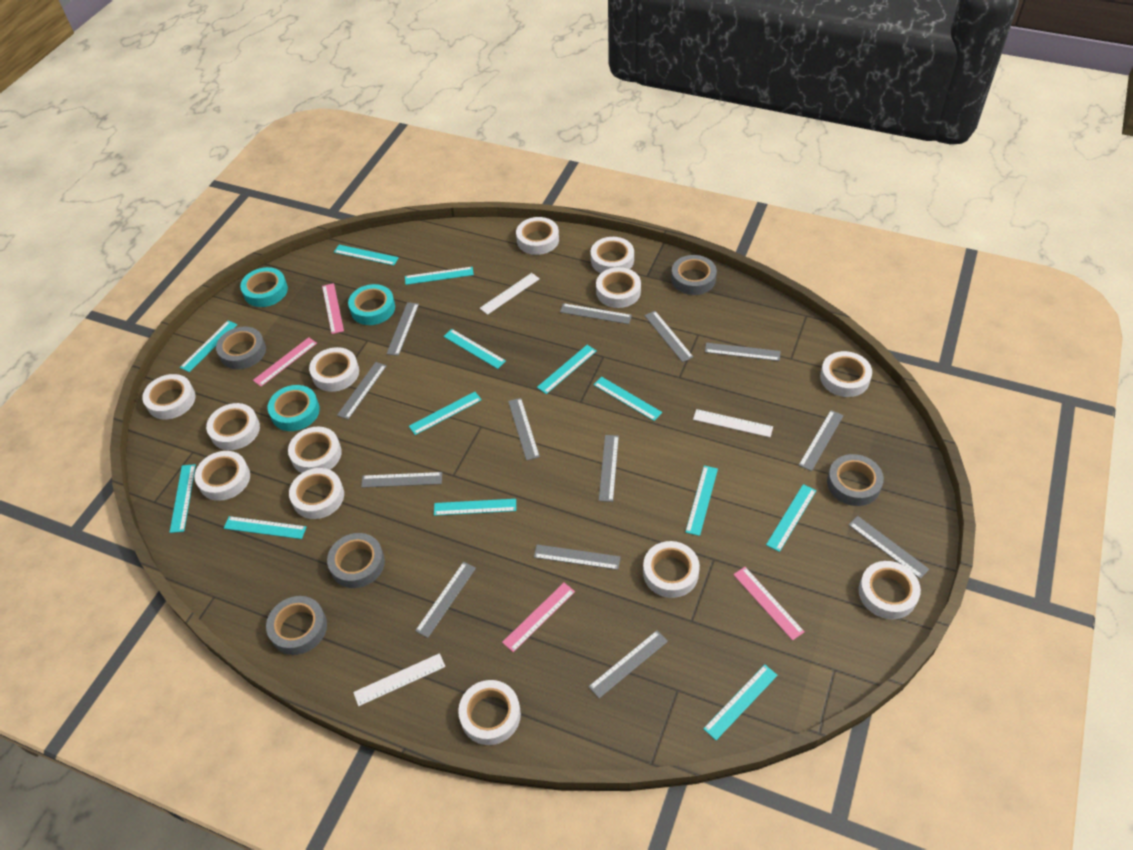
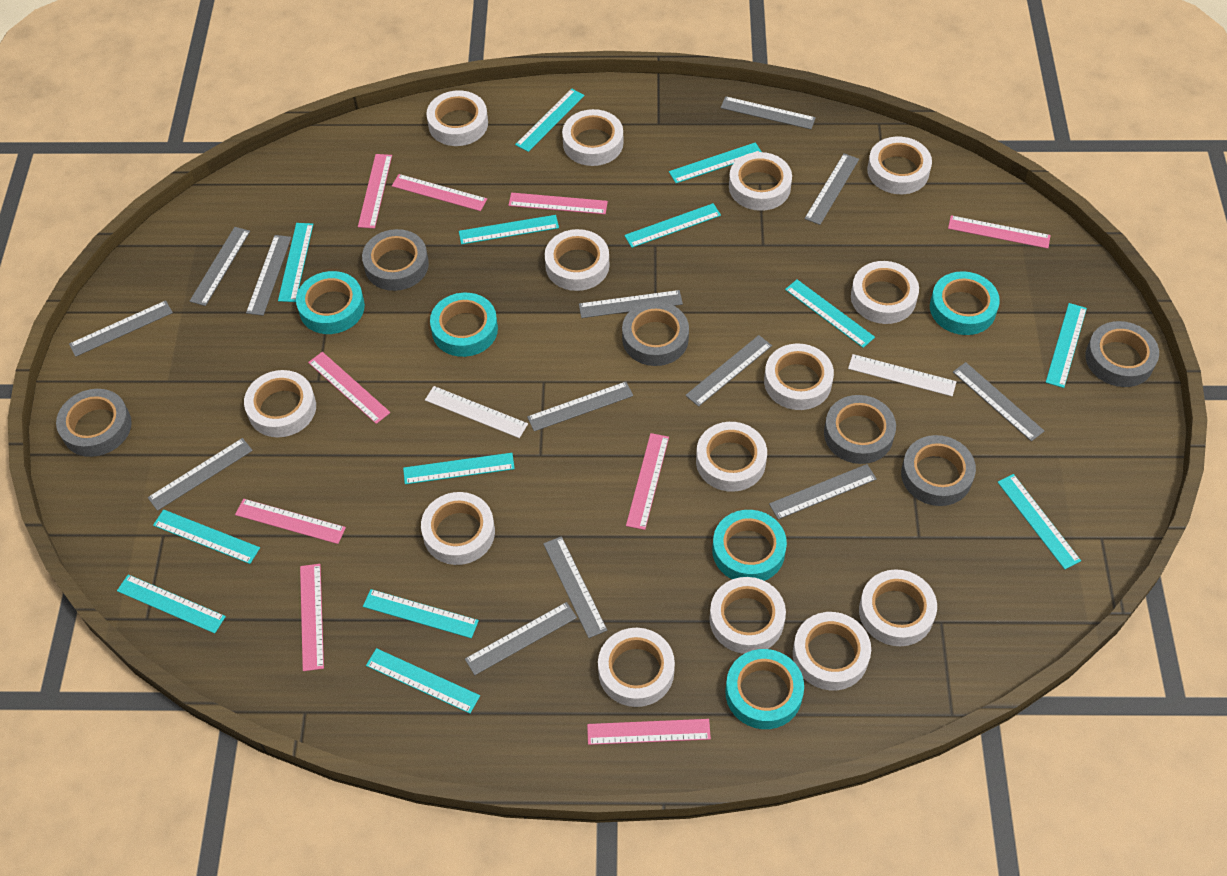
grey tape: 5 -> 6
pink ruler: 4 -> 9
turquoise tape: 3 -> 5
white ruler: 3 -> 2
white tape: 13 -> 14

